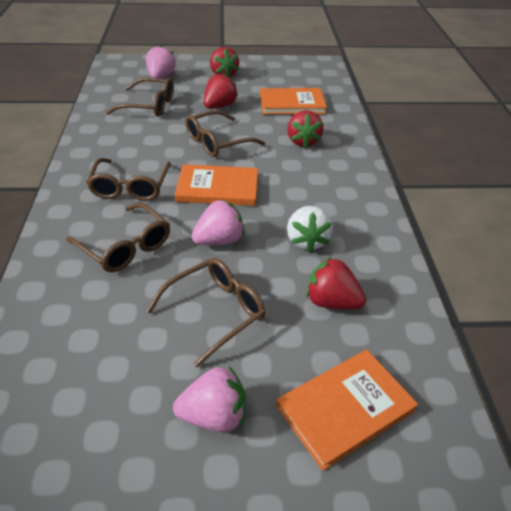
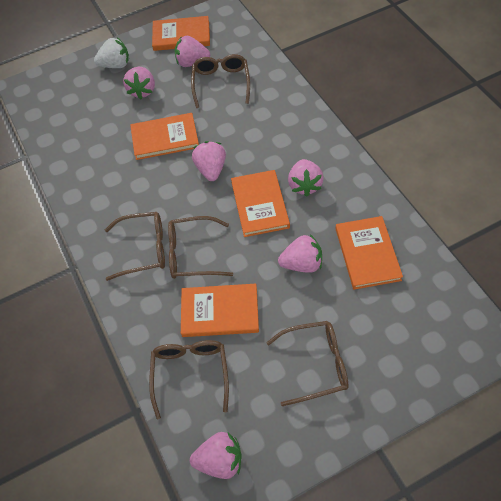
orange book: 3 -> 5
pink strawberry: 3 -> 6
red strawberry: 4 -> 0

